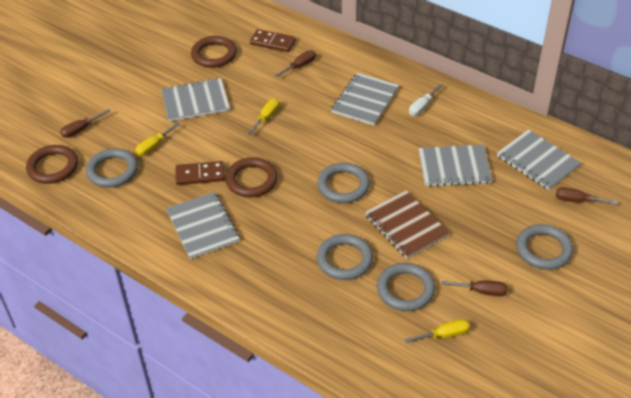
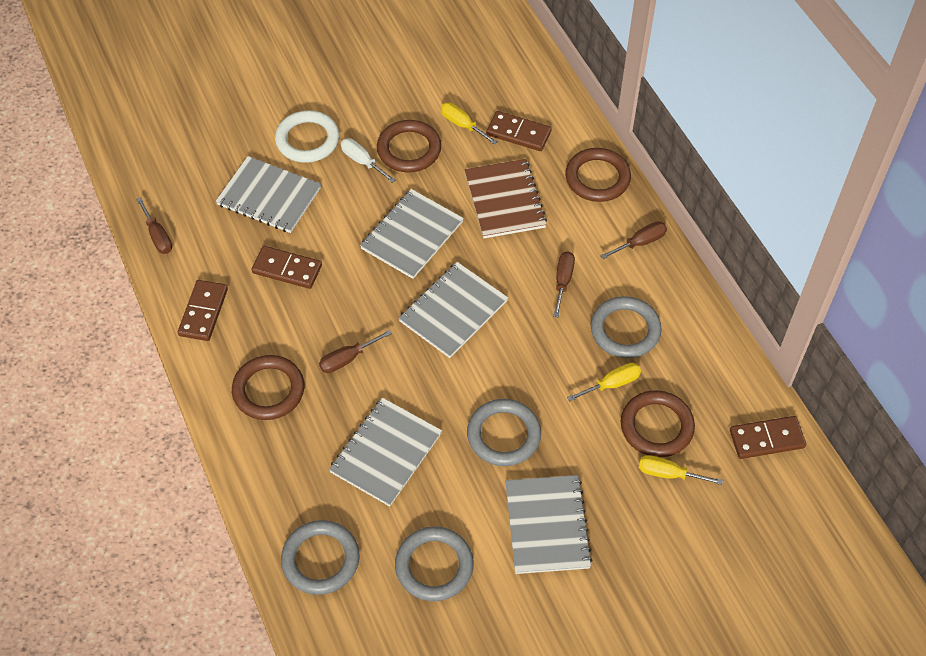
brown domino: 2 -> 4
brown ring: 3 -> 4
grey ring: 5 -> 4
white ring: 0 -> 1

